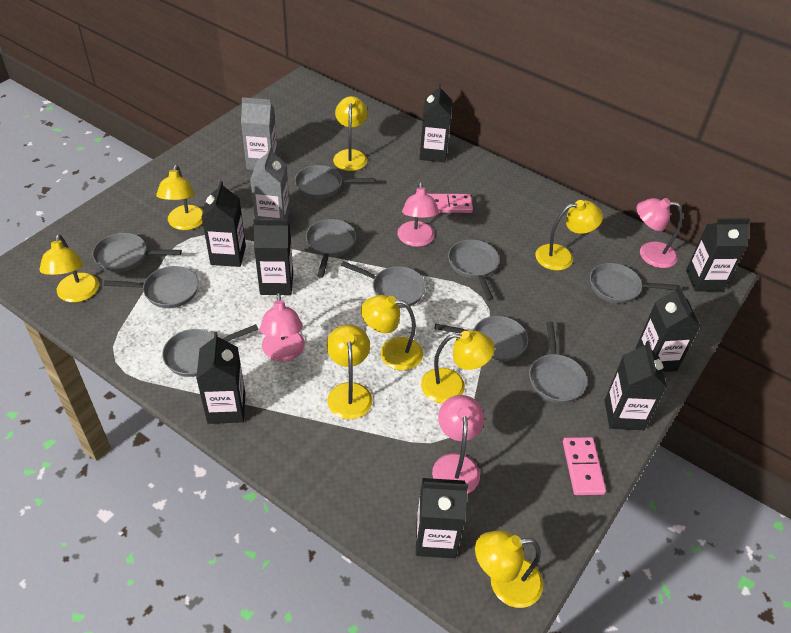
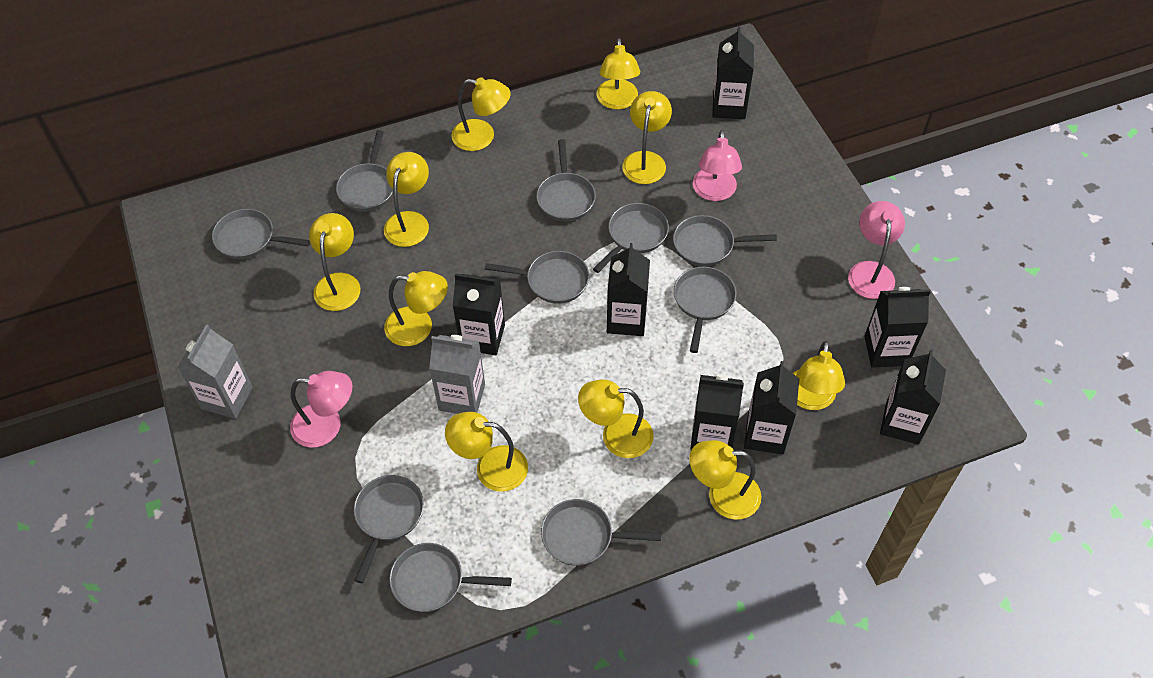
black carton: 8 -> 7
pink domino: 2 -> 0
pink lamp: 4 -> 3
yellow lamp: 8 -> 10

